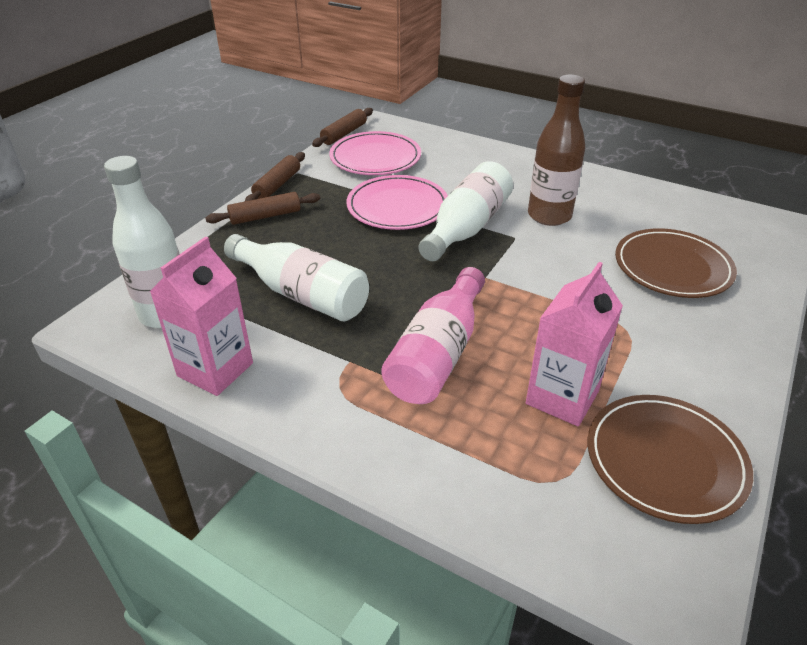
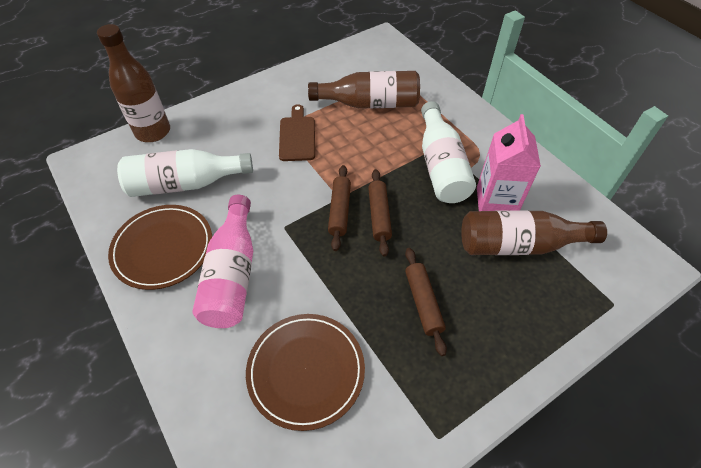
brown bottle: 1 -> 3
brown cutting board: 0 -> 1
pink carton: 2 -> 1
pink plate: 2 -> 0
white bottle: 3 -> 2

